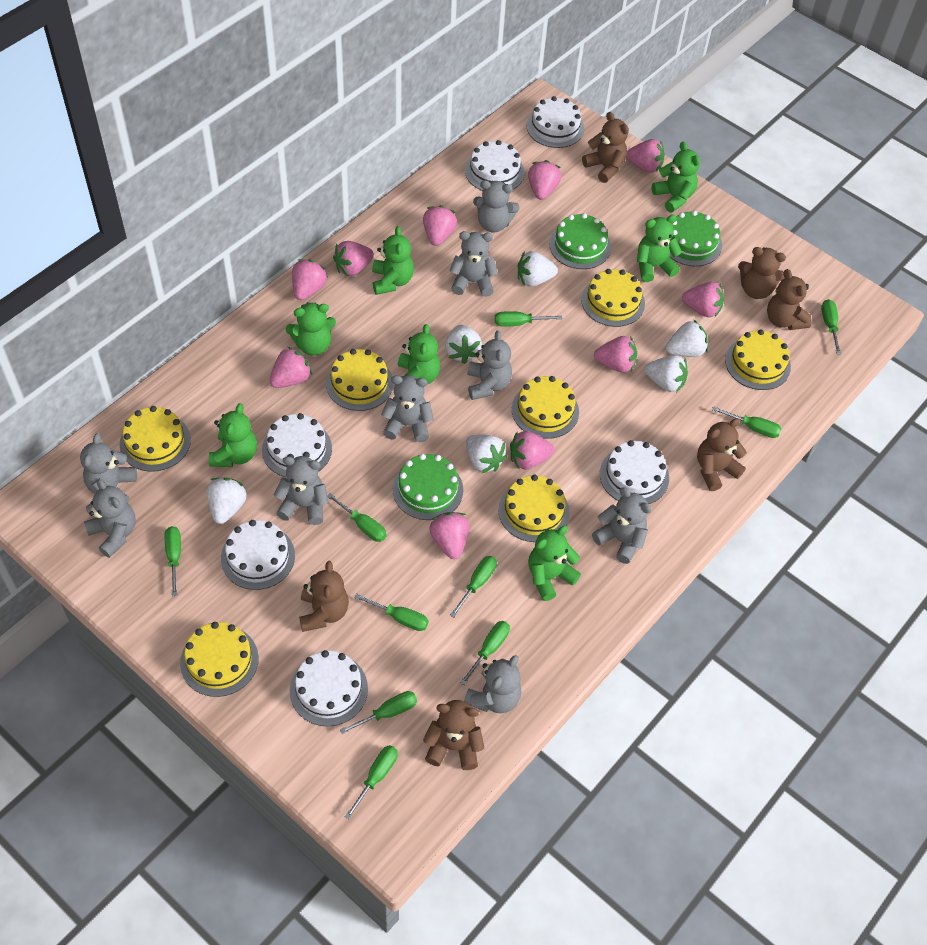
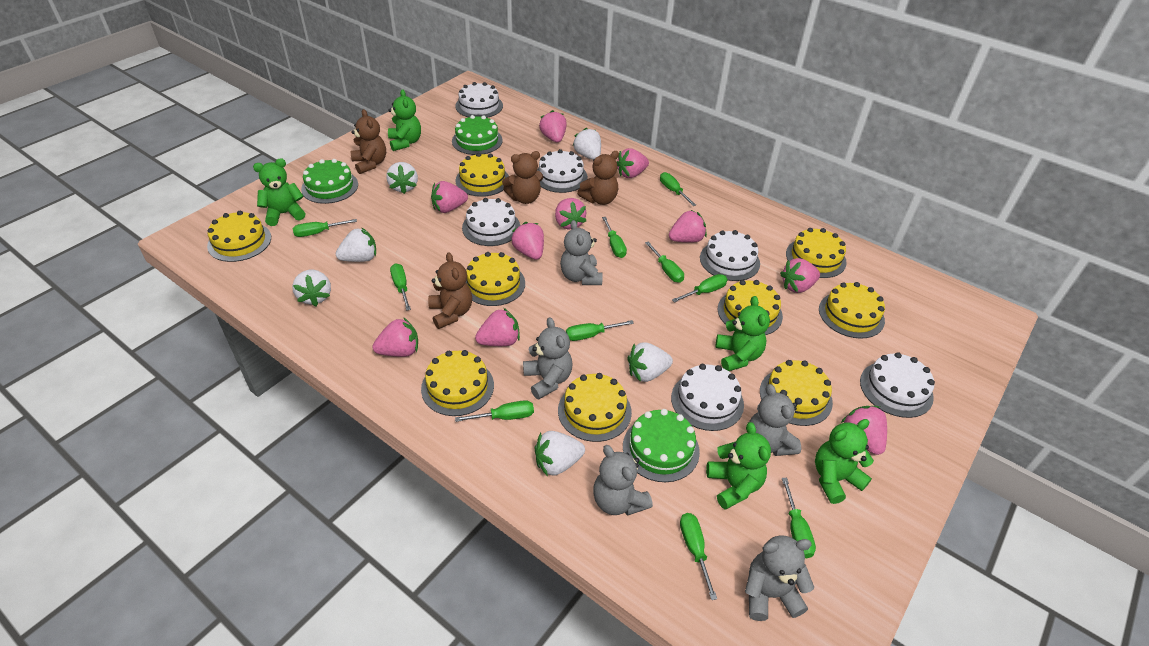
brown teddy bear: 6 -> 4
green teddy bear: 7 -> 5
grey teddy bear: 9 -> 5
yellow cake: 7 -> 9

